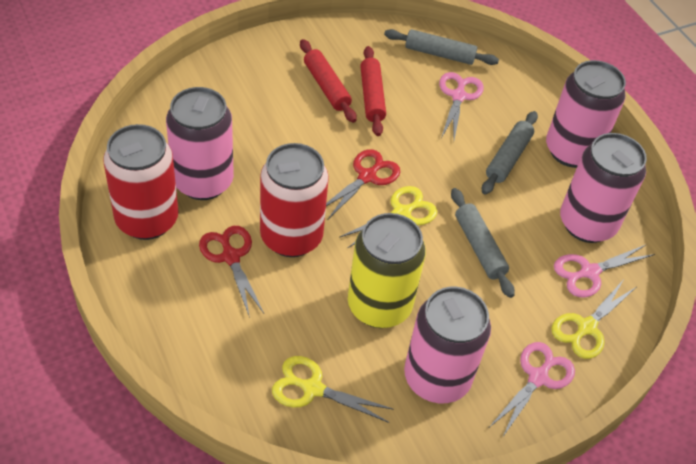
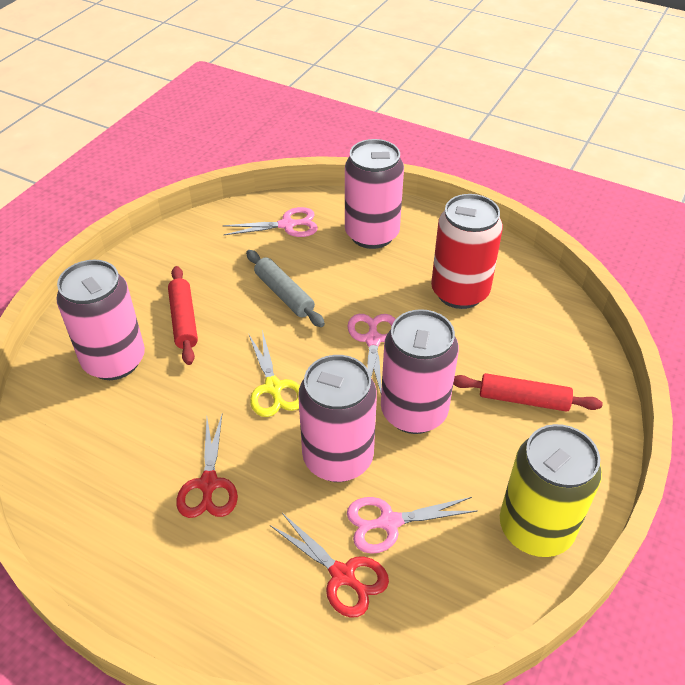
grey rolling pin: 3 -> 1
red can: 2 -> 1
yellow scissors: 3 -> 1

